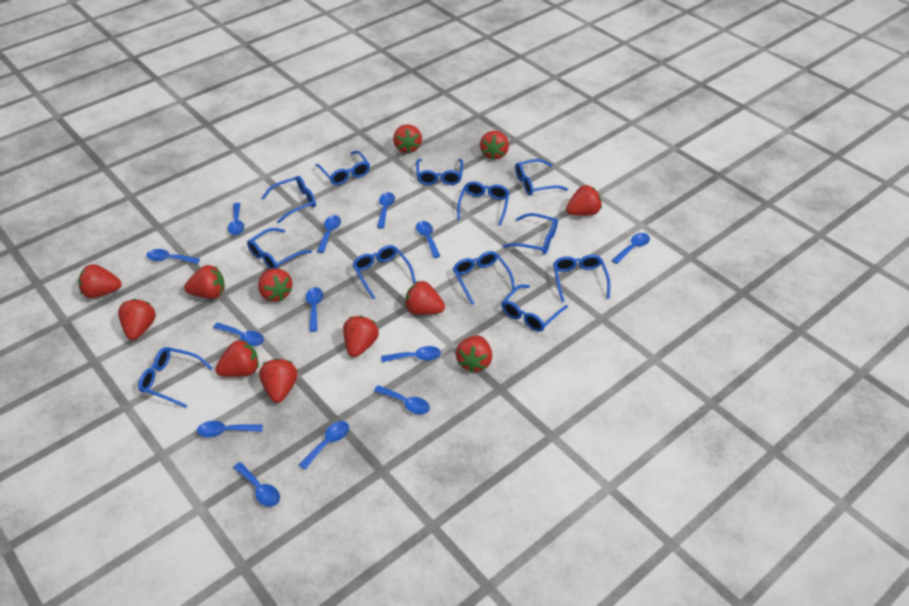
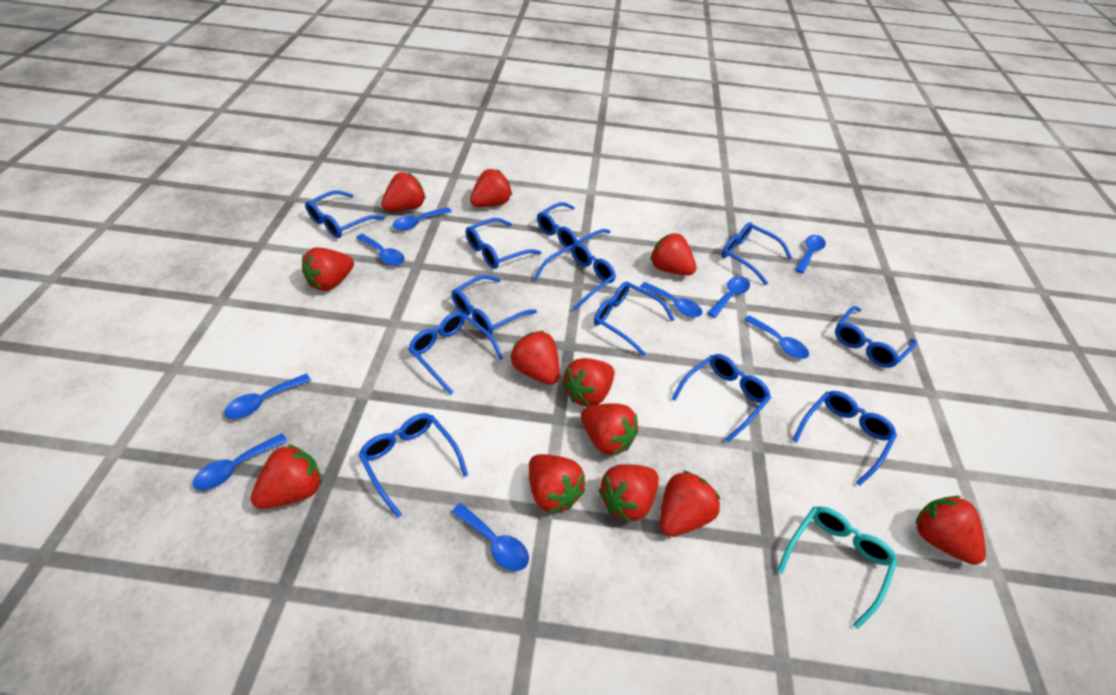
blue spoon: 13 -> 9
turquoise glasses: 0 -> 1

